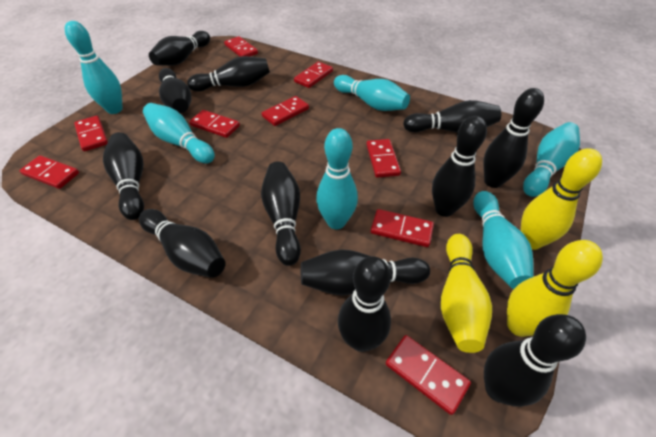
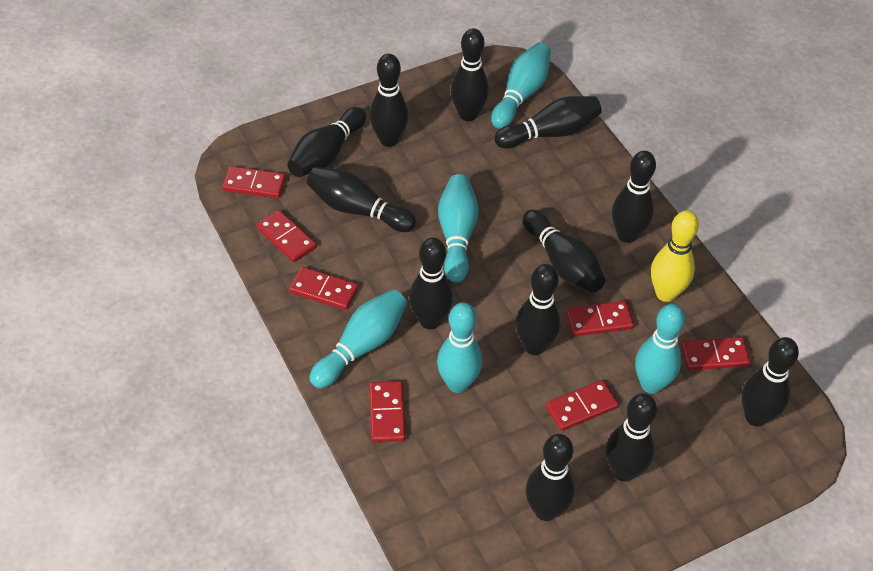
red domino: 9 -> 7
turquoise bowling pin: 6 -> 5
yellow bowling pin: 3 -> 1

